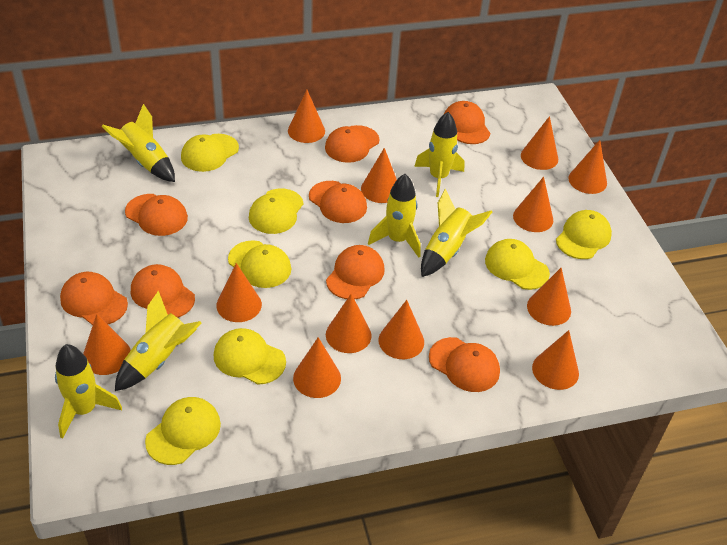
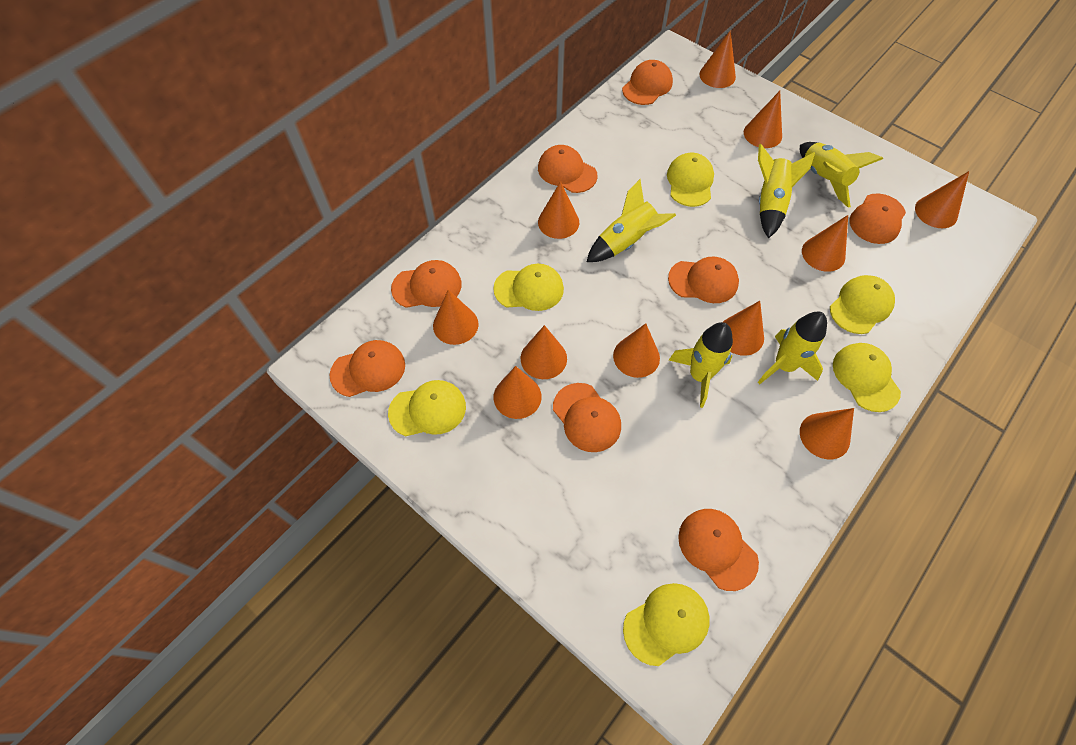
orange cone: 12 -> 11
yellow cap: 7 -> 6
yellow rocket: 6 -> 5

